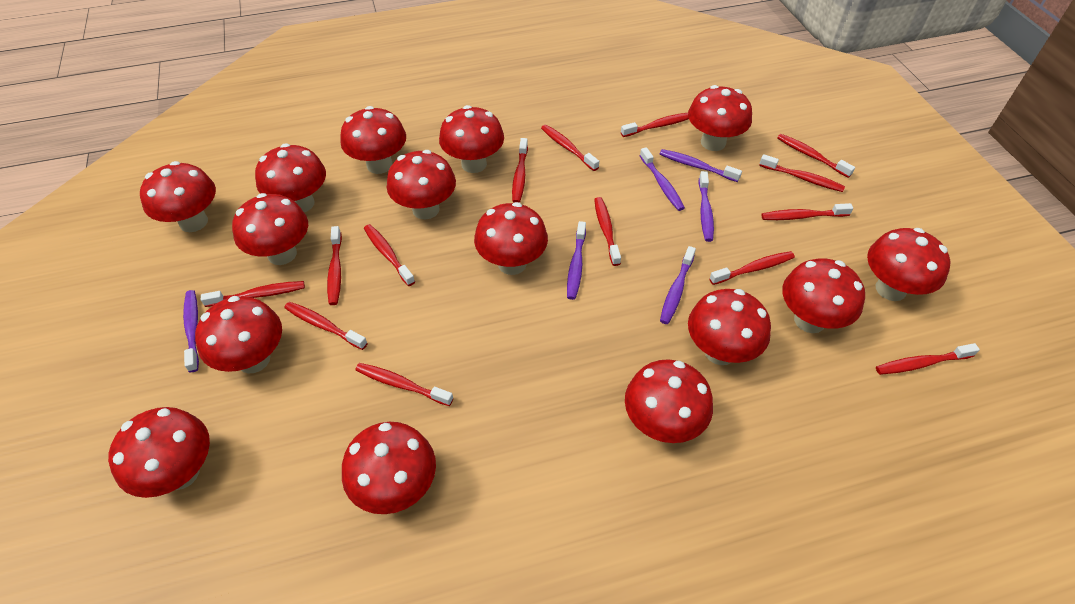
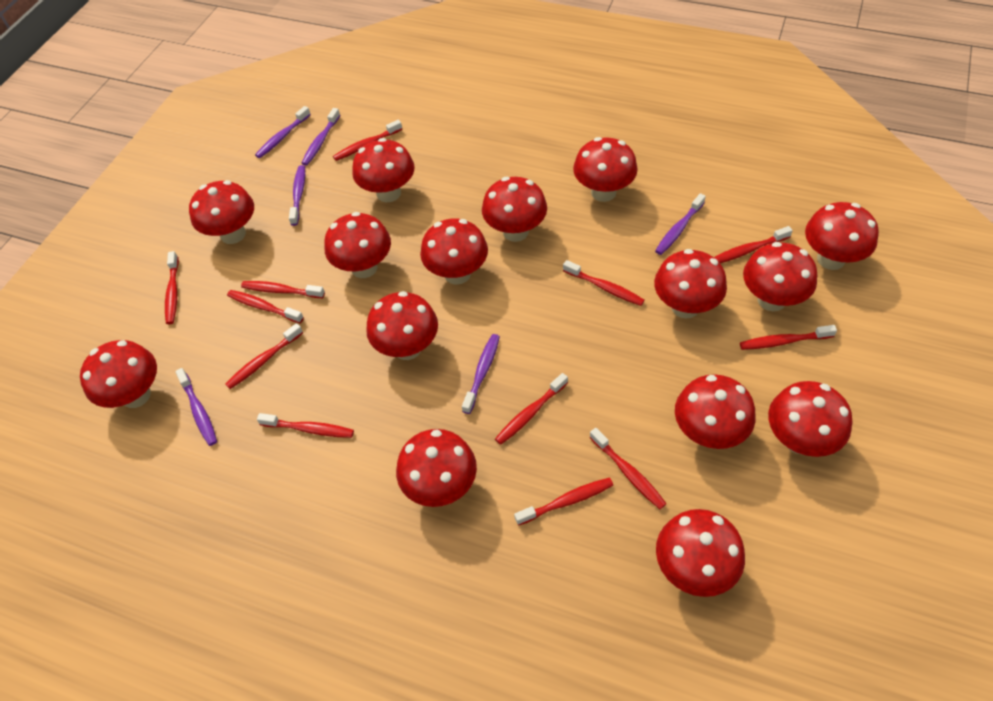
red toothbrush: 14 -> 12

